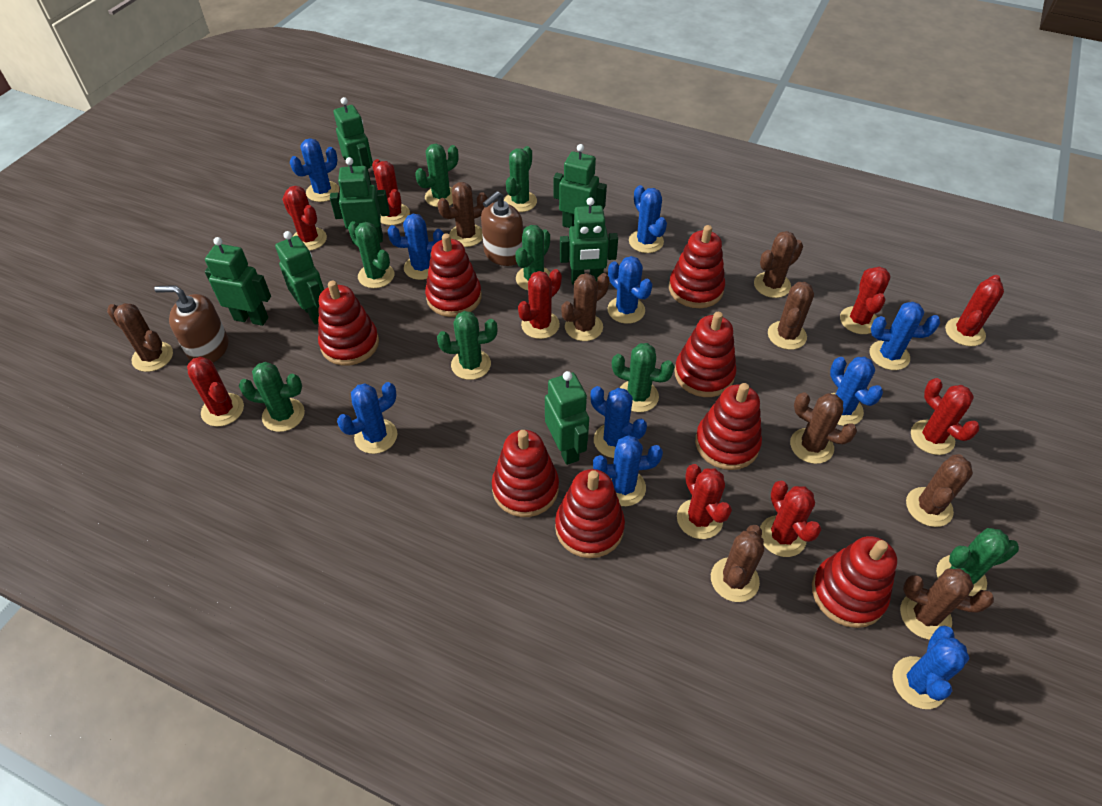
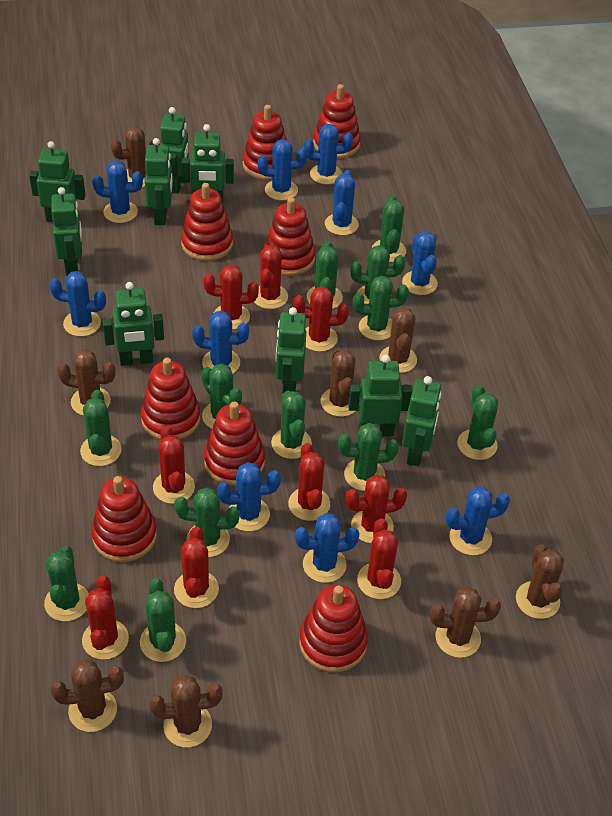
brown cactus: 9 -> 8
brown soap dispenser: 2 -> 0
green cactus: 8 -> 12
green robot: 7 -> 9

